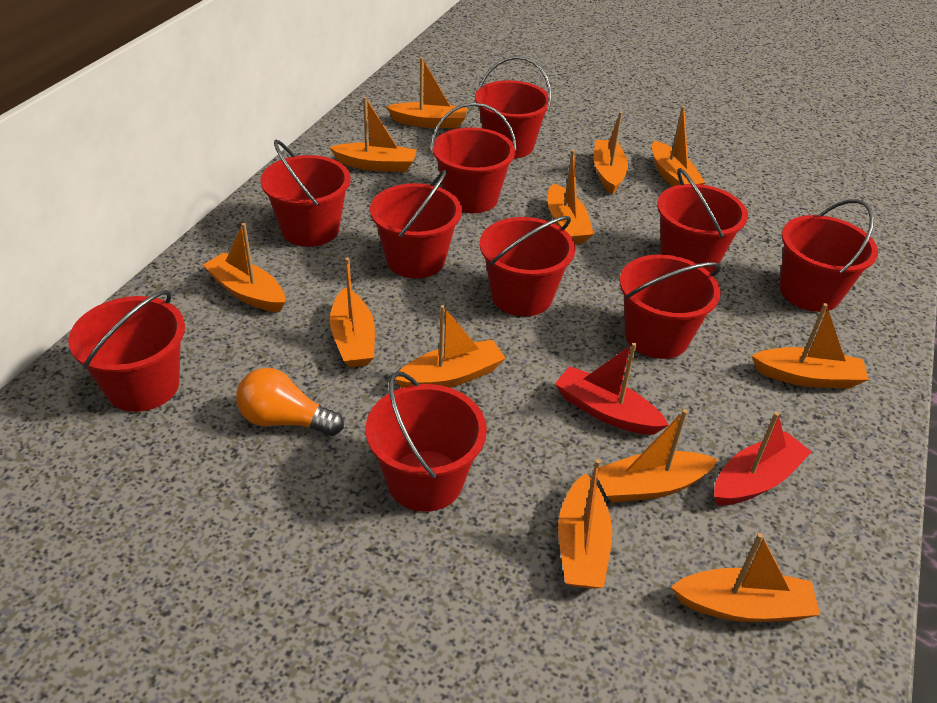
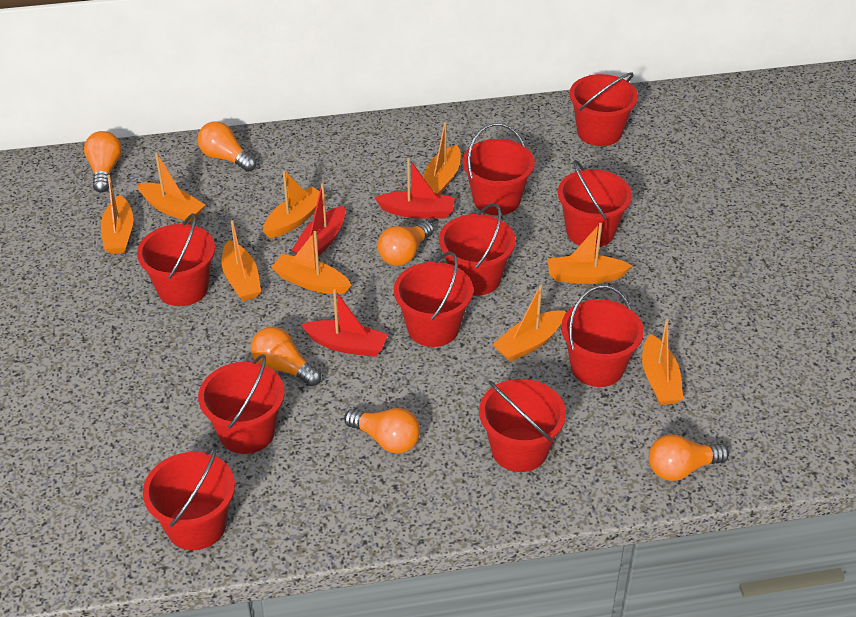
orange boat: 12 -> 9
orange light bulb: 1 -> 6
red boat: 2 -> 3

